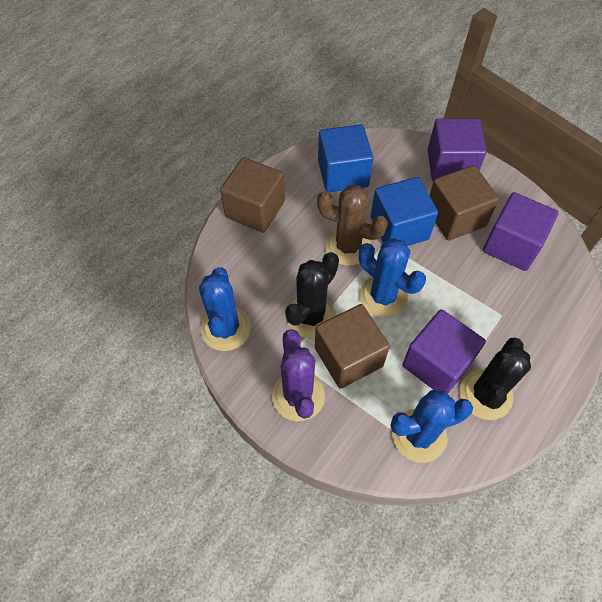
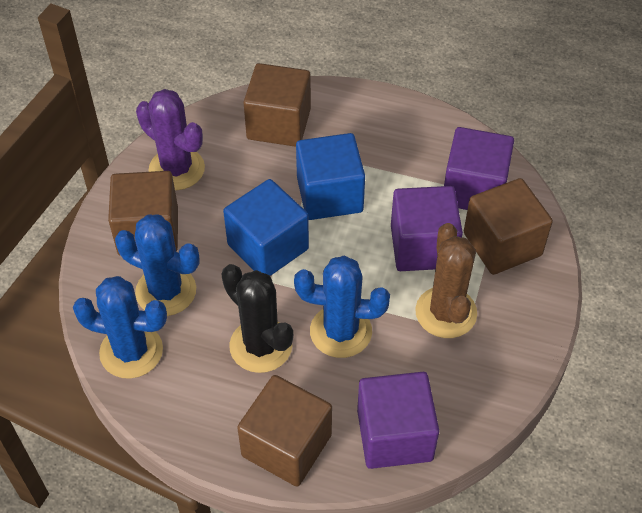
black cactus: 2 -> 1
brown cube: 3 -> 4

